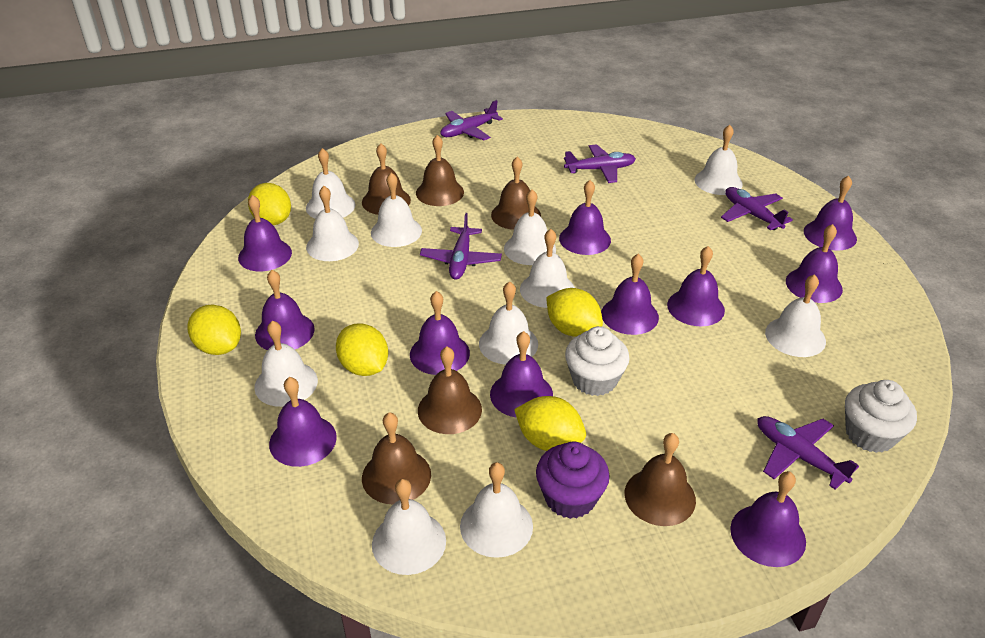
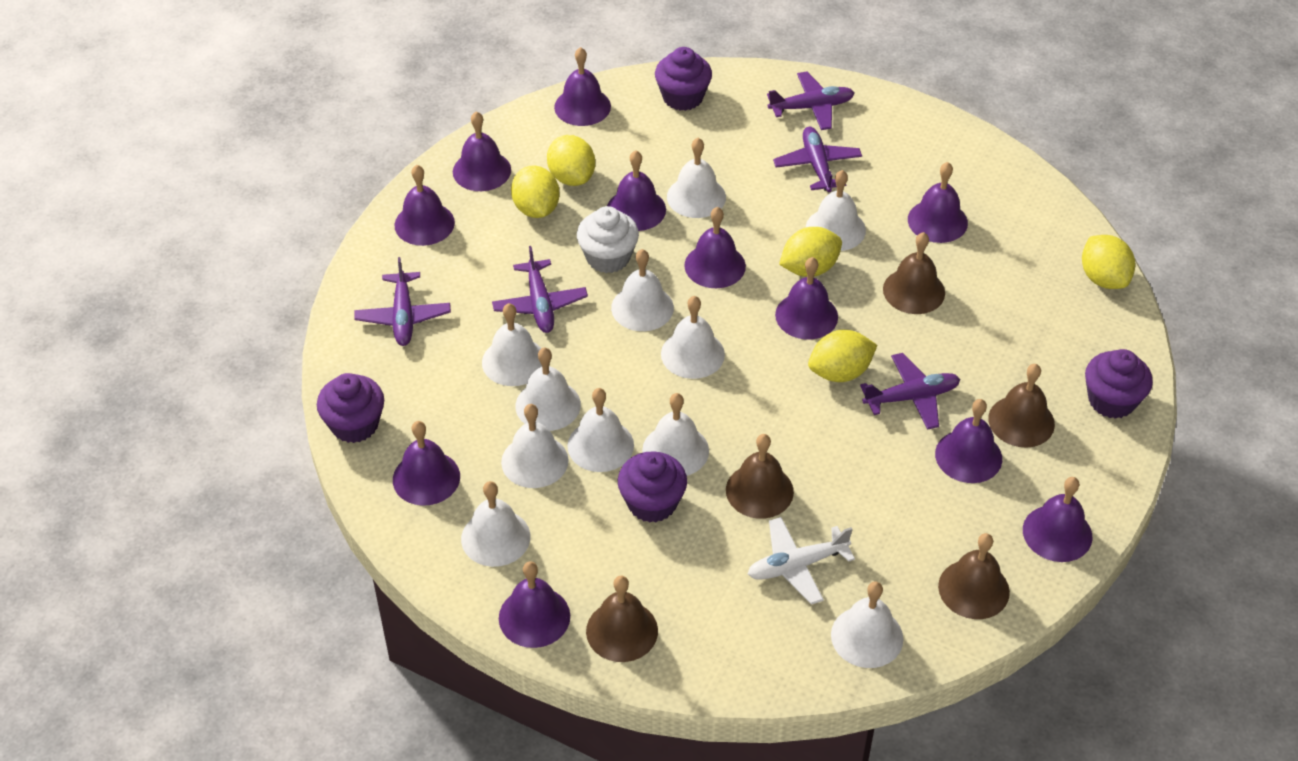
brown bell: 6 -> 5
purple cupcake: 1 -> 4
white cupcake: 2 -> 1
white plane: 0 -> 1

